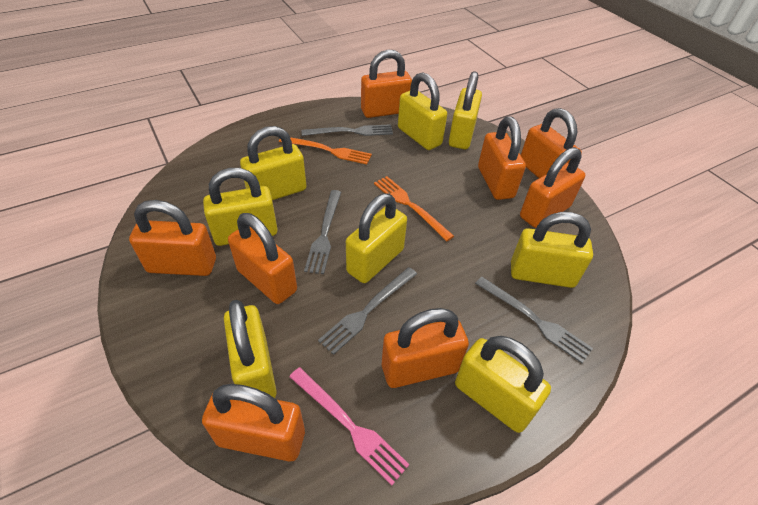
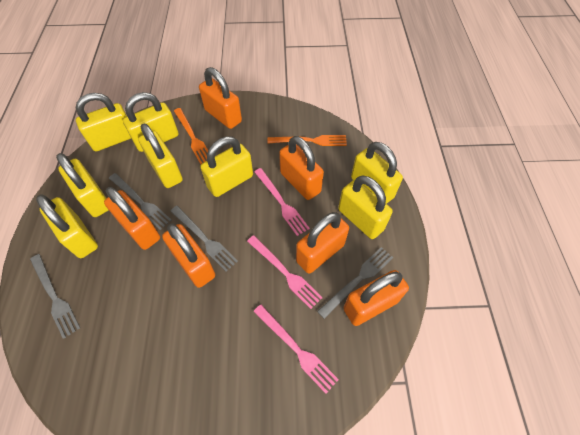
orange padlock: 8 -> 6
pink fork: 1 -> 3

